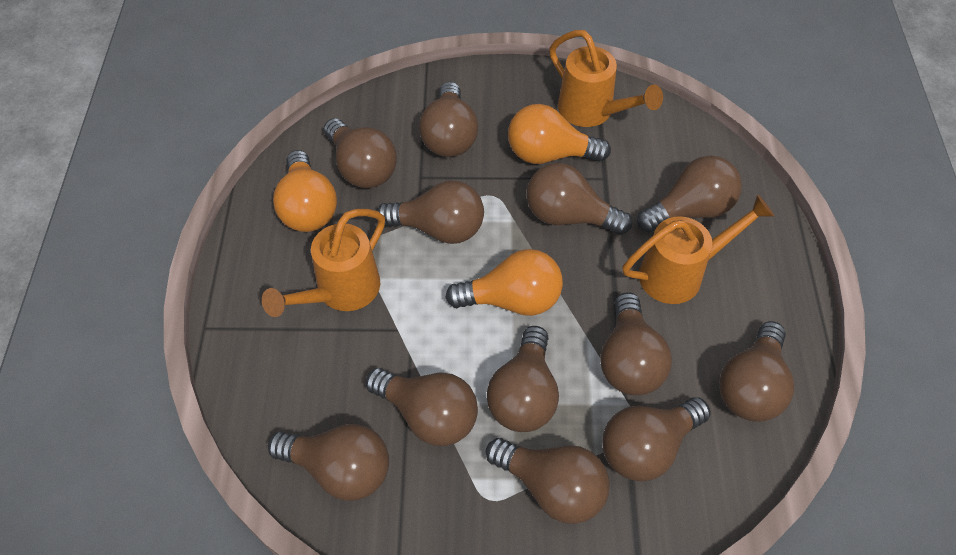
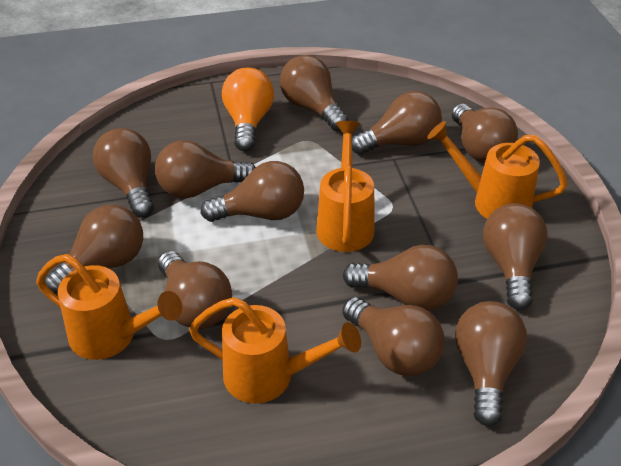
orange light bulb: 3 -> 1
orange watering can: 3 -> 4

